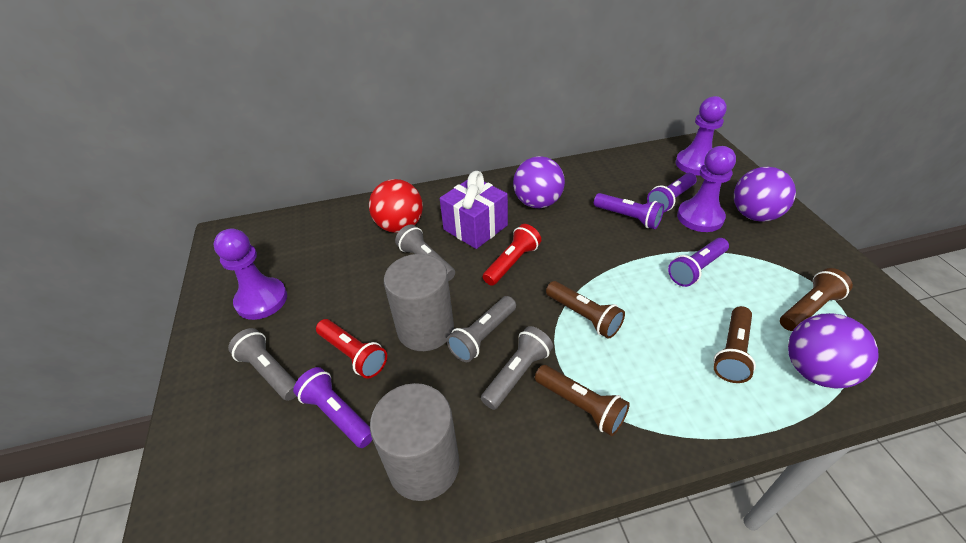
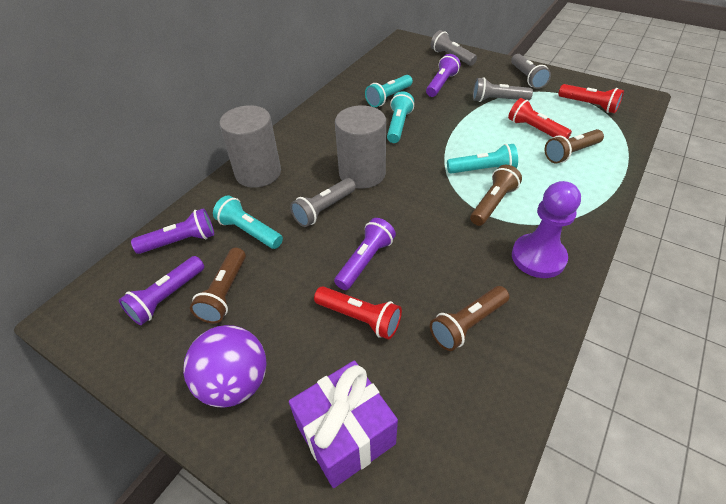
purple ball: 3 -> 1
purple pawn: 3 -> 1
red ball: 1 -> 0
red flashlight: 2 -> 3
turquoise flashlight: 0 -> 4

